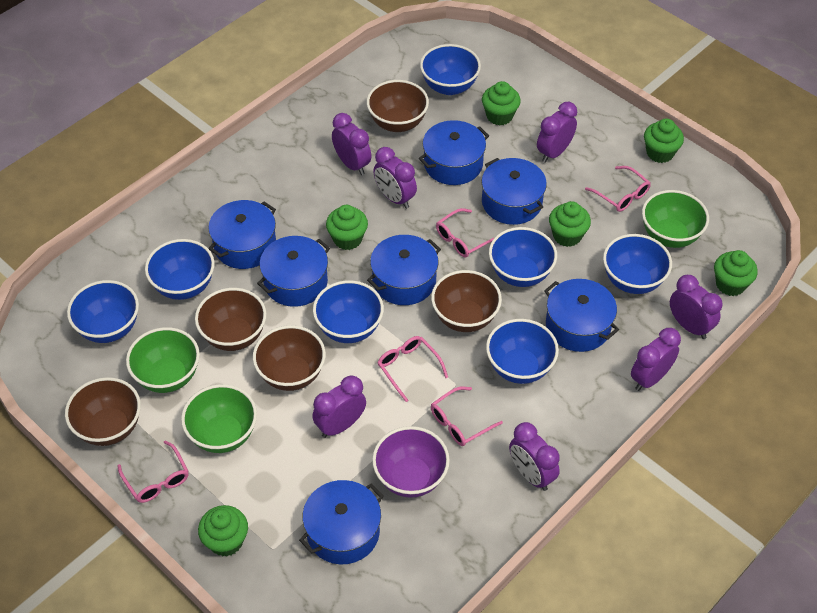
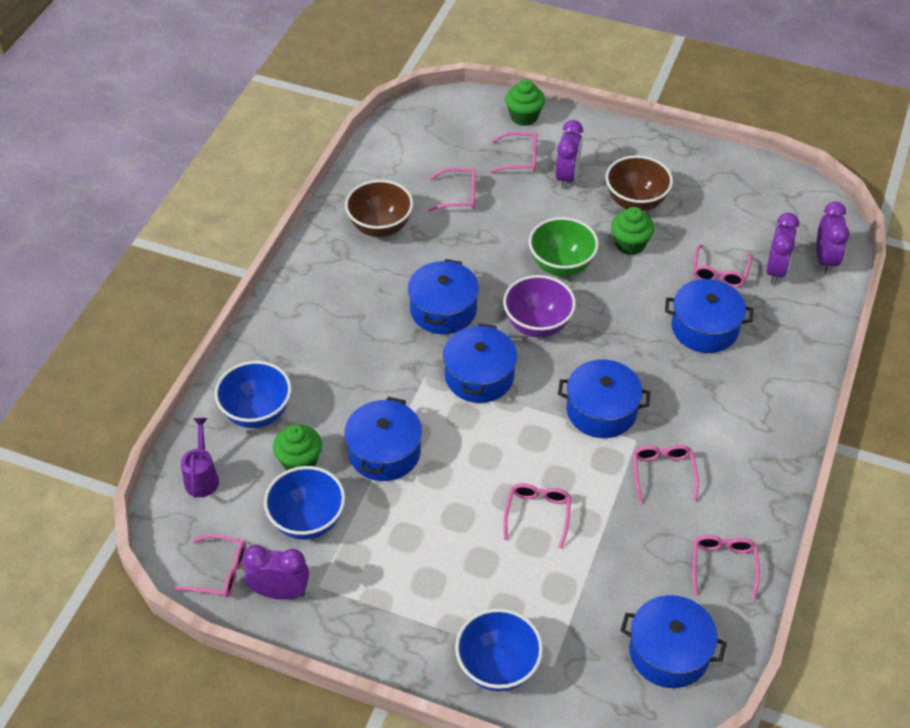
blue bowl: 7 -> 3
blue pot: 7 -> 6
brown bowl: 5 -> 2
green bowl: 3 -> 1
green cupcake: 6 -> 3
pink glasses: 5 -> 7
purple clock: 7 -> 4
purple watering can: 0 -> 1

